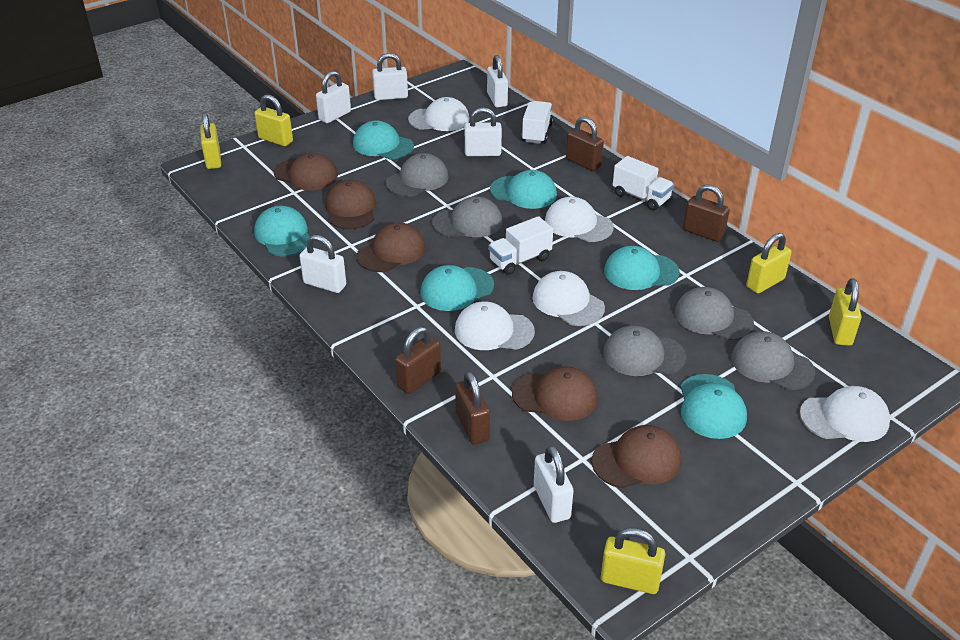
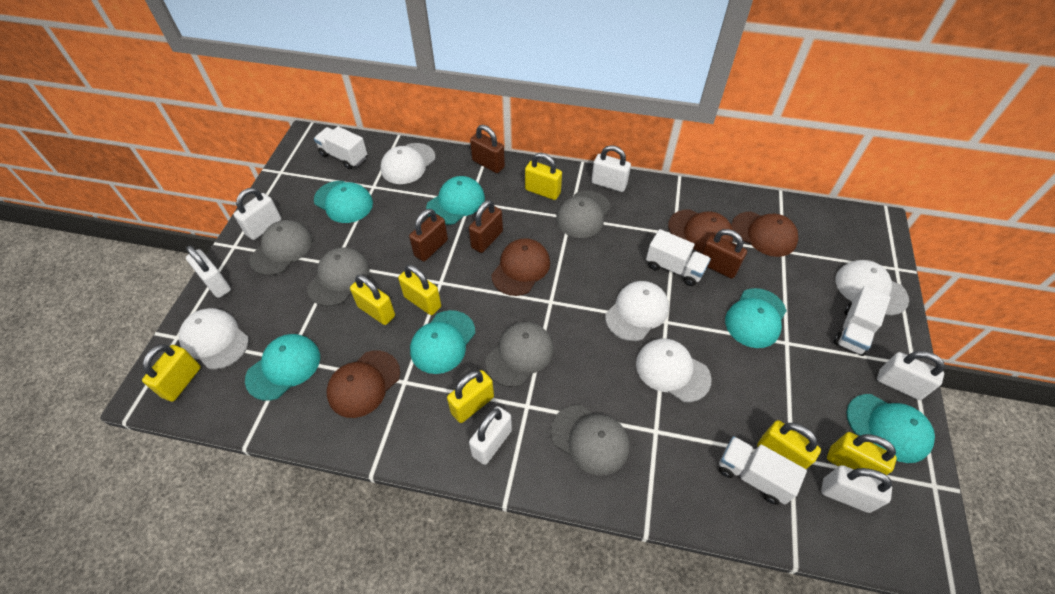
brown cap: 5 -> 4
white truck: 3 -> 4
yellow padlock: 5 -> 7

